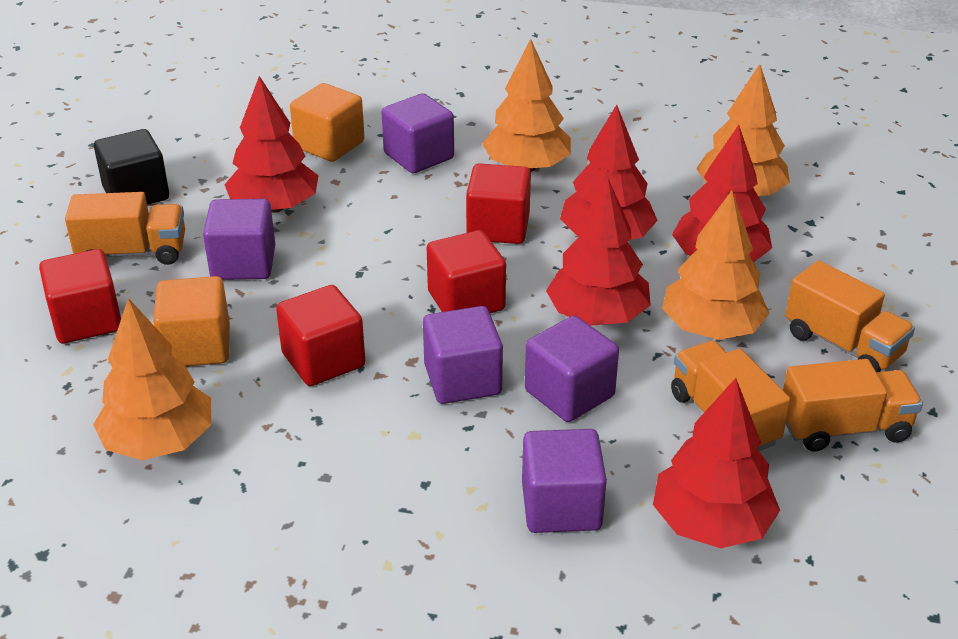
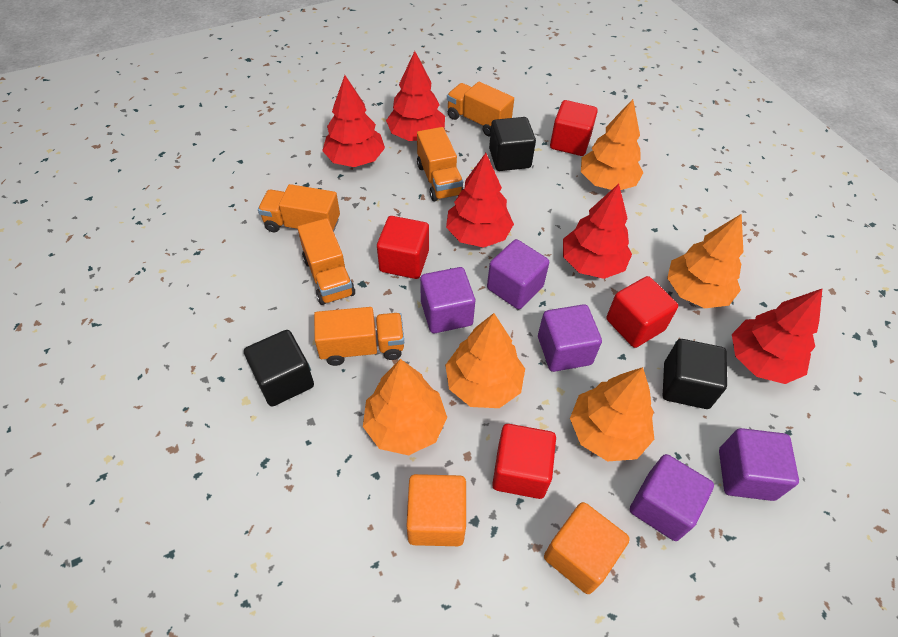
black cube: 1 -> 3
orange tree: 4 -> 5
orange truck: 4 -> 5

